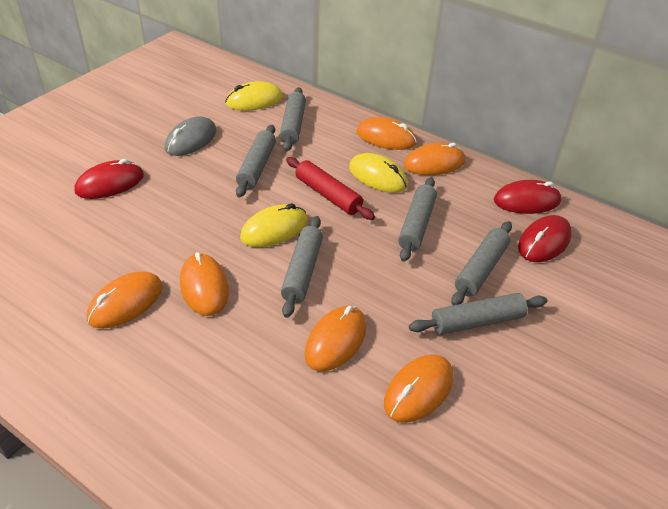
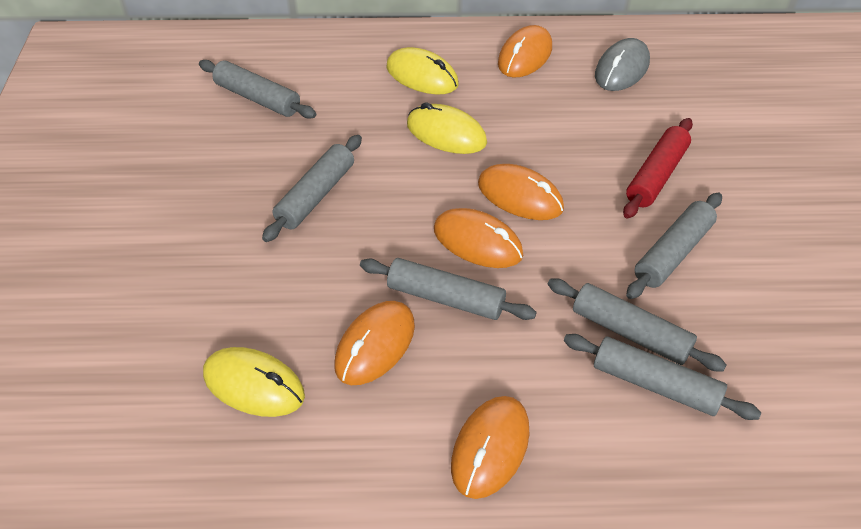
orange mouse: 6 -> 5
red mouse: 3 -> 0

